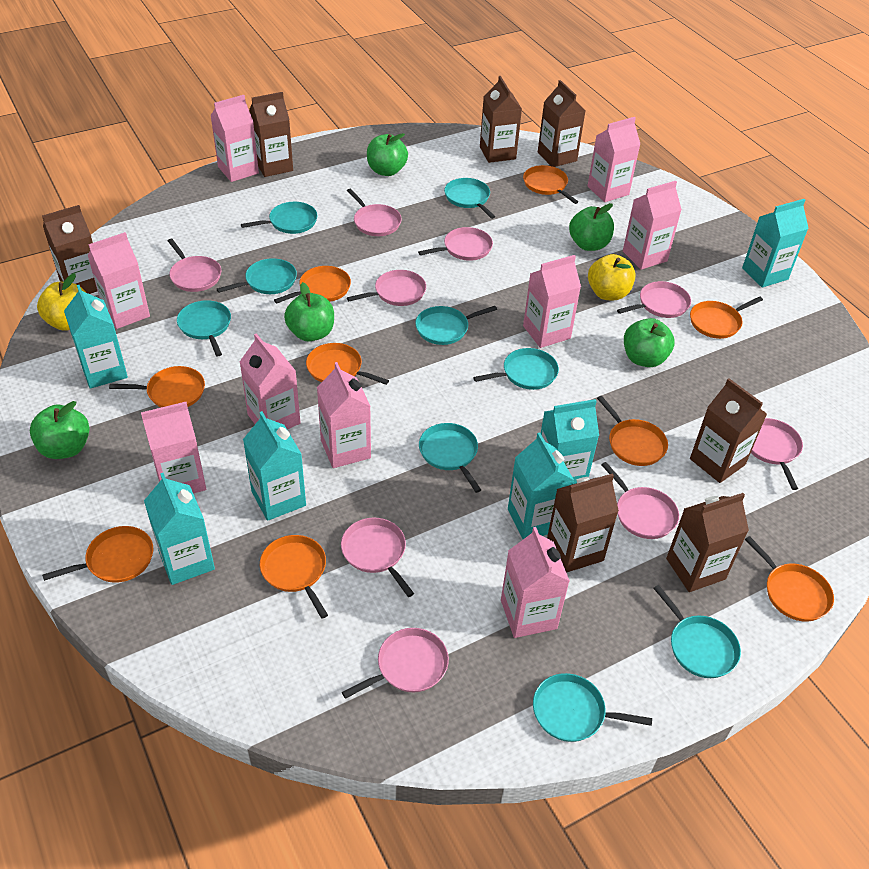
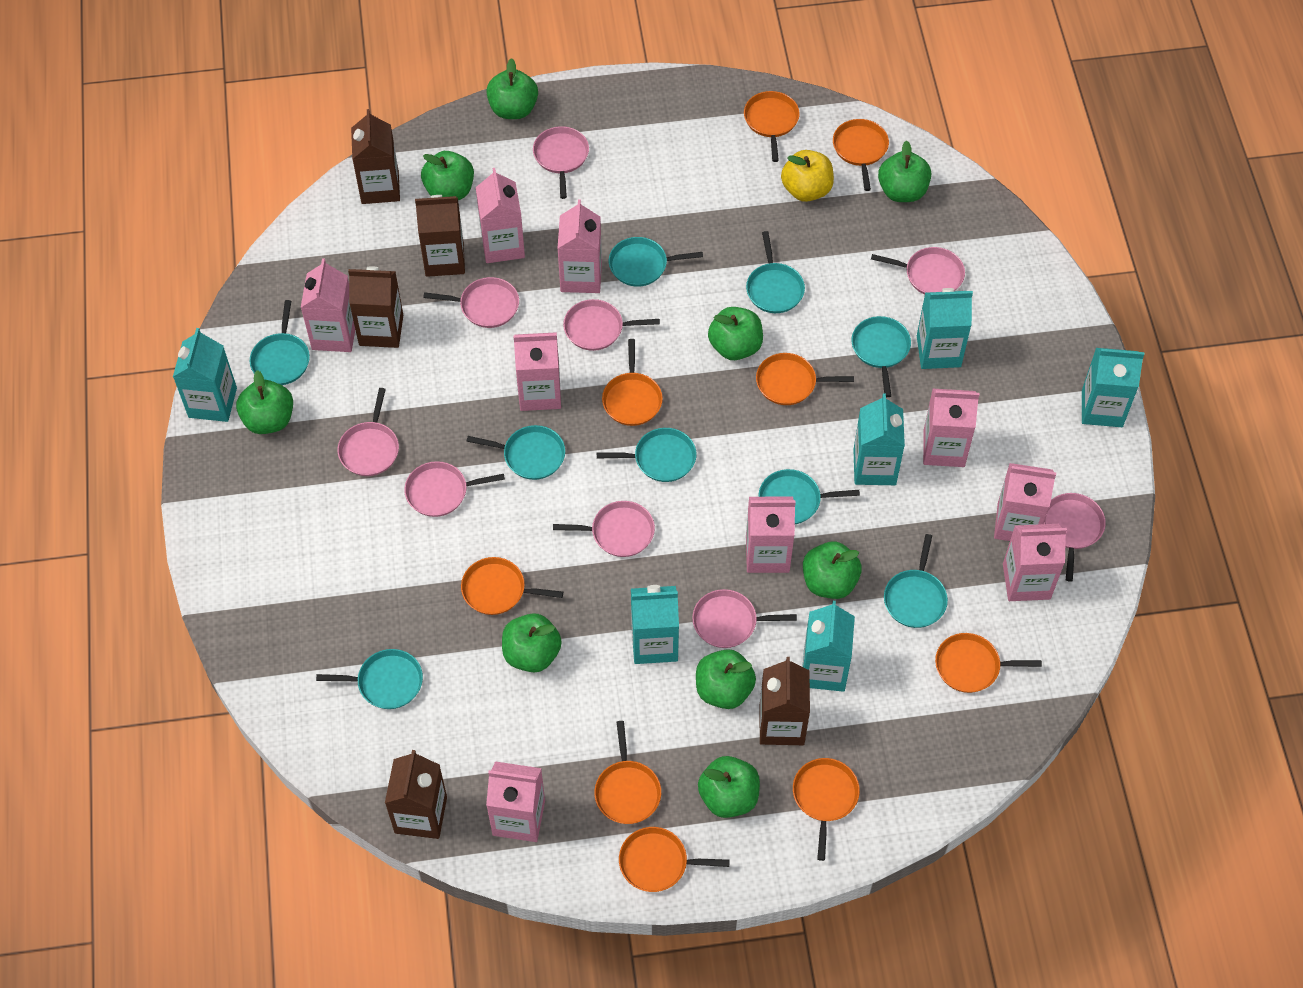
brown carton: 7 -> 5
green apple: 5 -> 9
yellow apple: 2 -> 1

